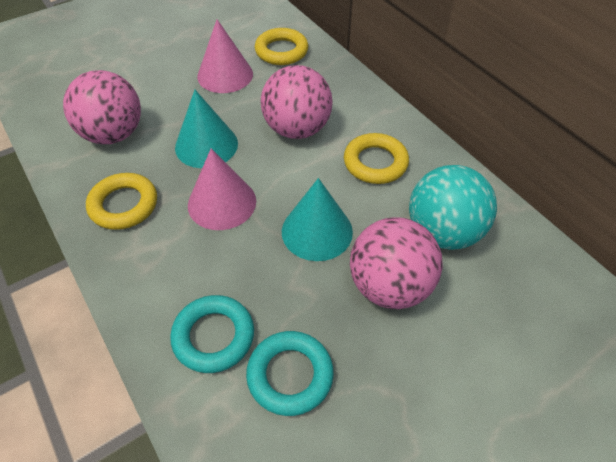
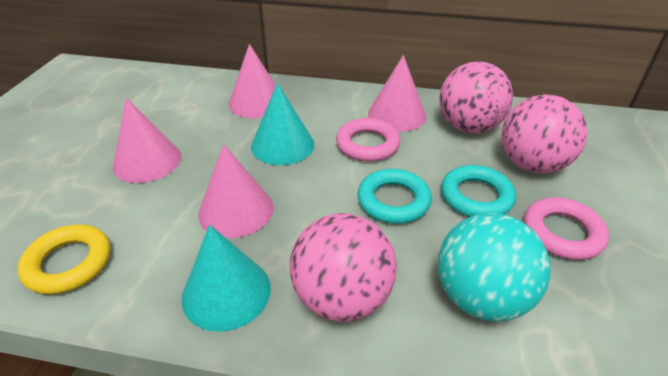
pink cone: 2 -> 4
pink ring: 0 -> 2
yellow ring: 3 -> 1

